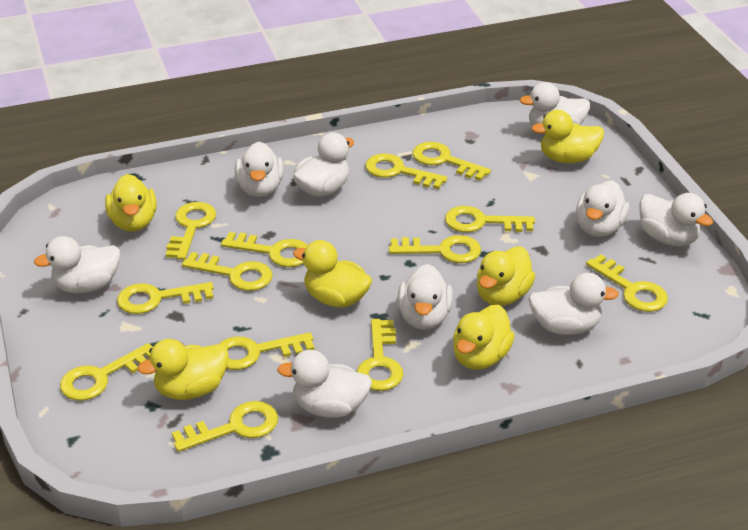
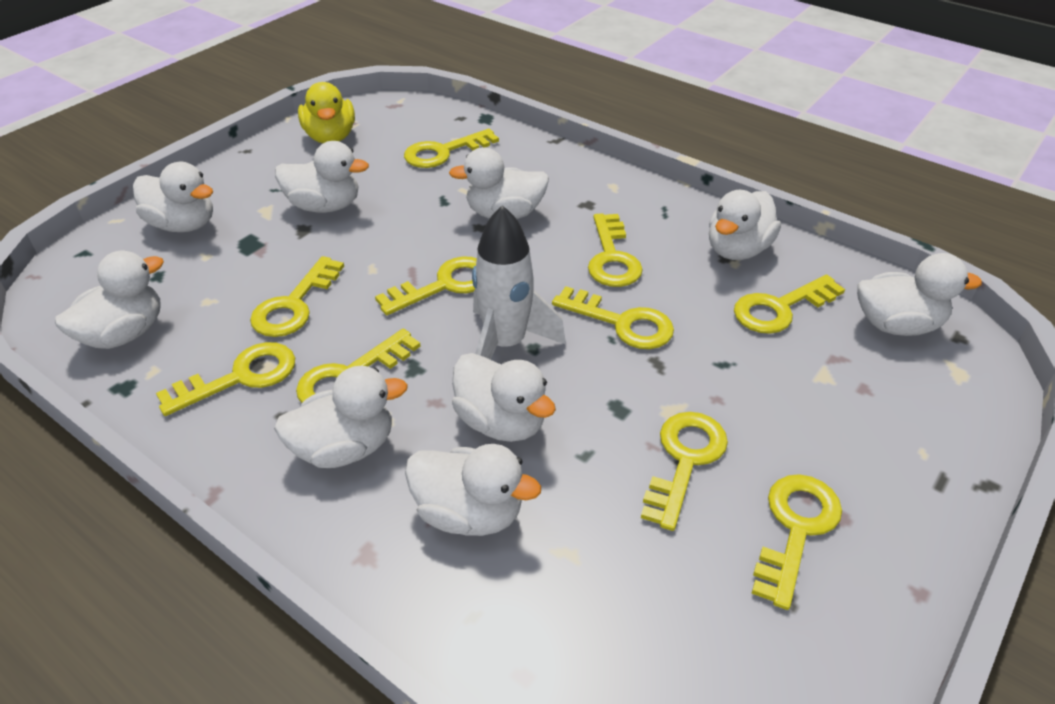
white rocket: 0 -> 1
yellow duck: 6 -> 1
yellow key: 13 -> 10

